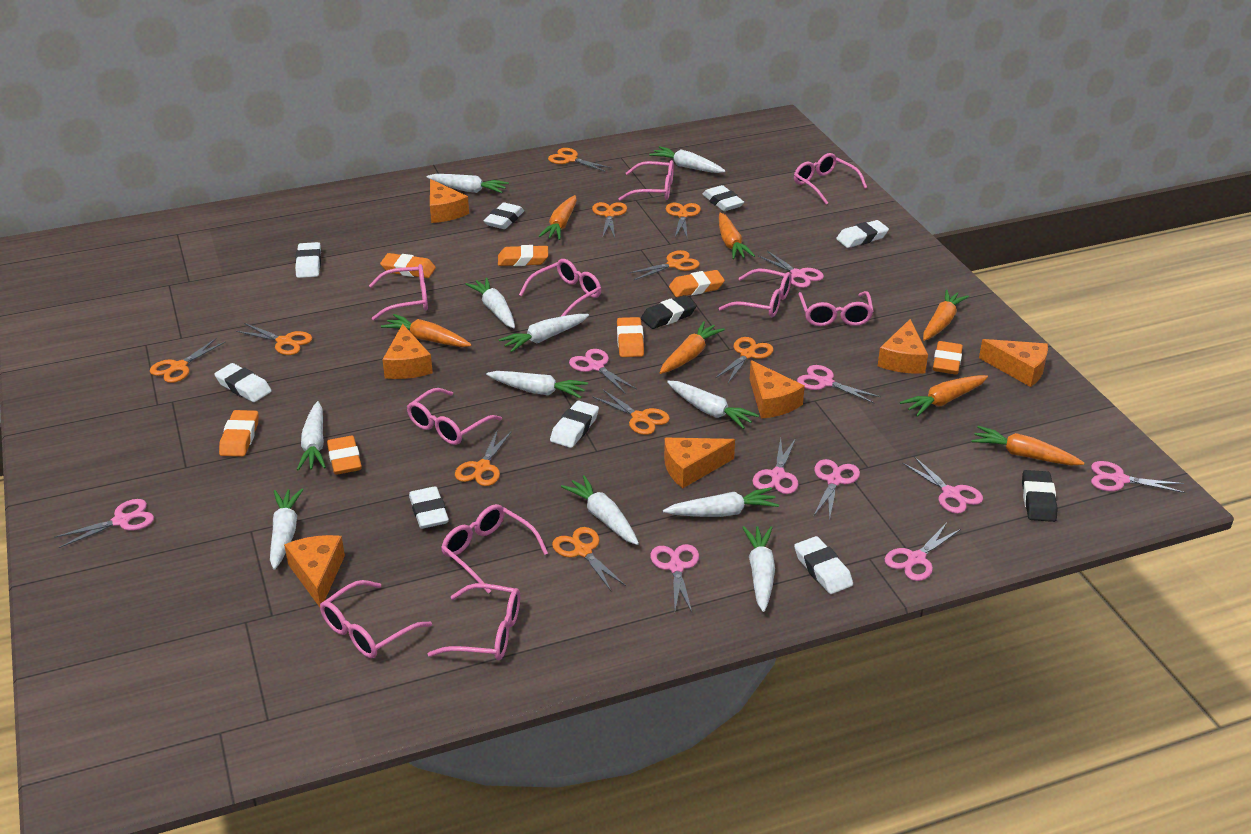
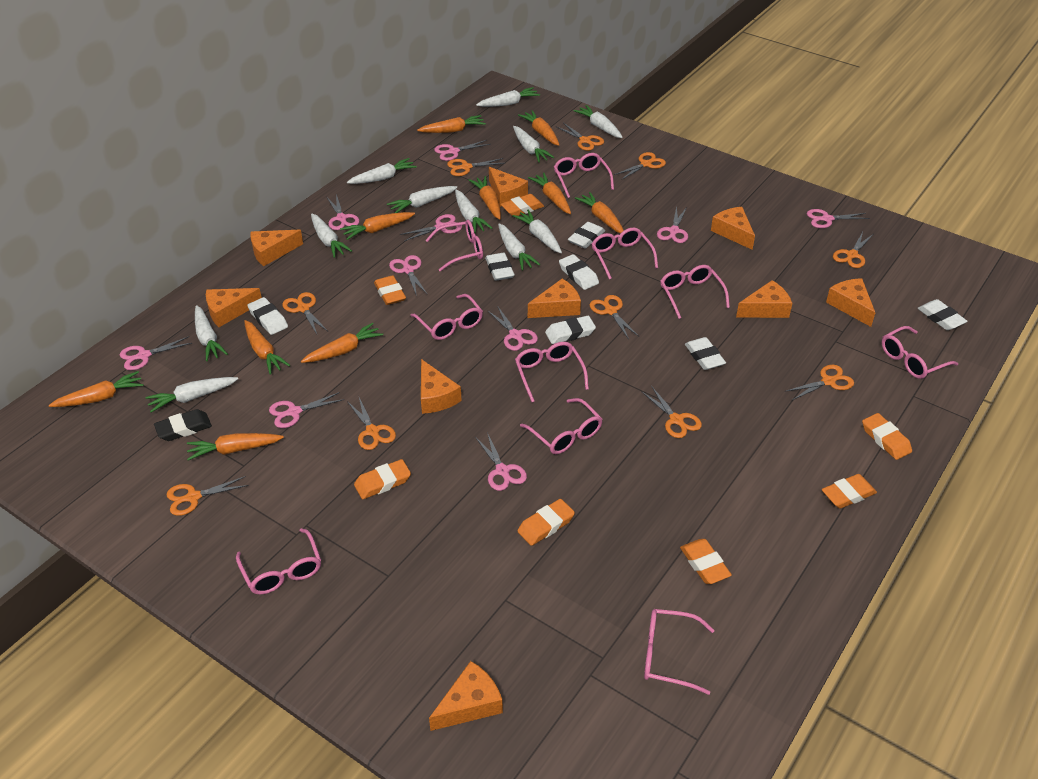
black eraser: 2 -> 1
orange carrot: 7 -> 10
orange cheese: 7 -> 9
white eraser: 8 -> 7

